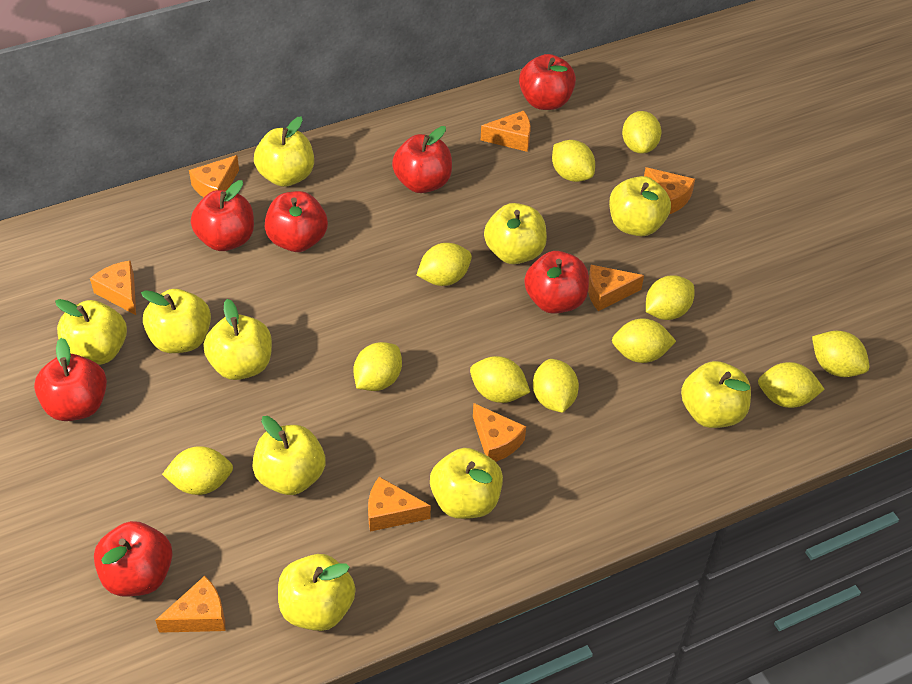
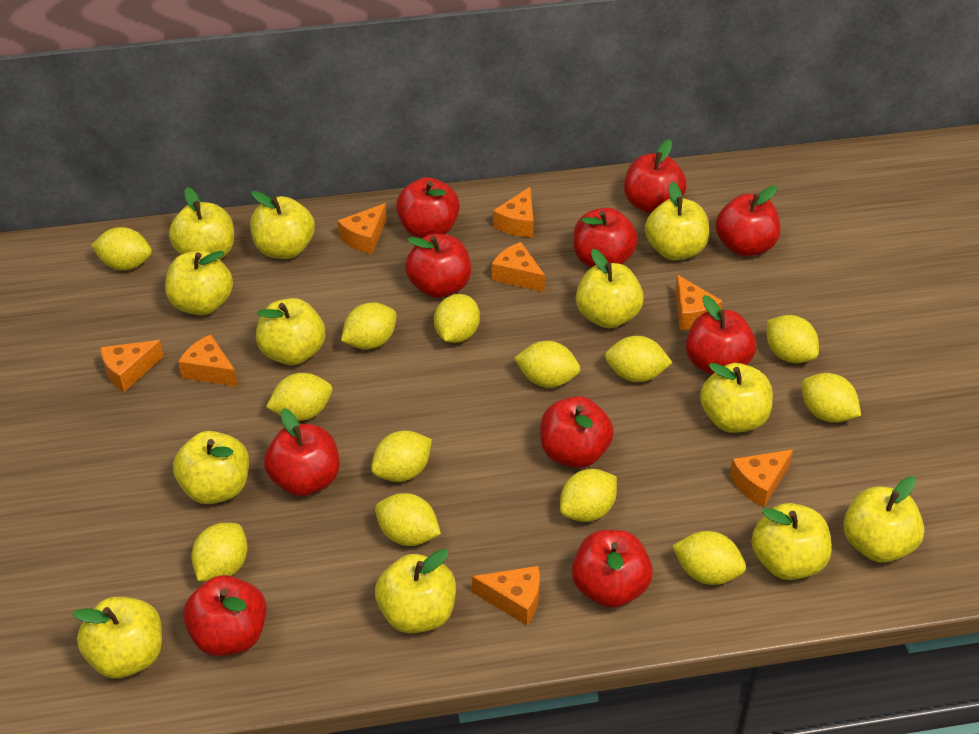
red apple: 7 -> 10
yellow apple: 10 -> 12
yellow lemon: 11 -> 13

